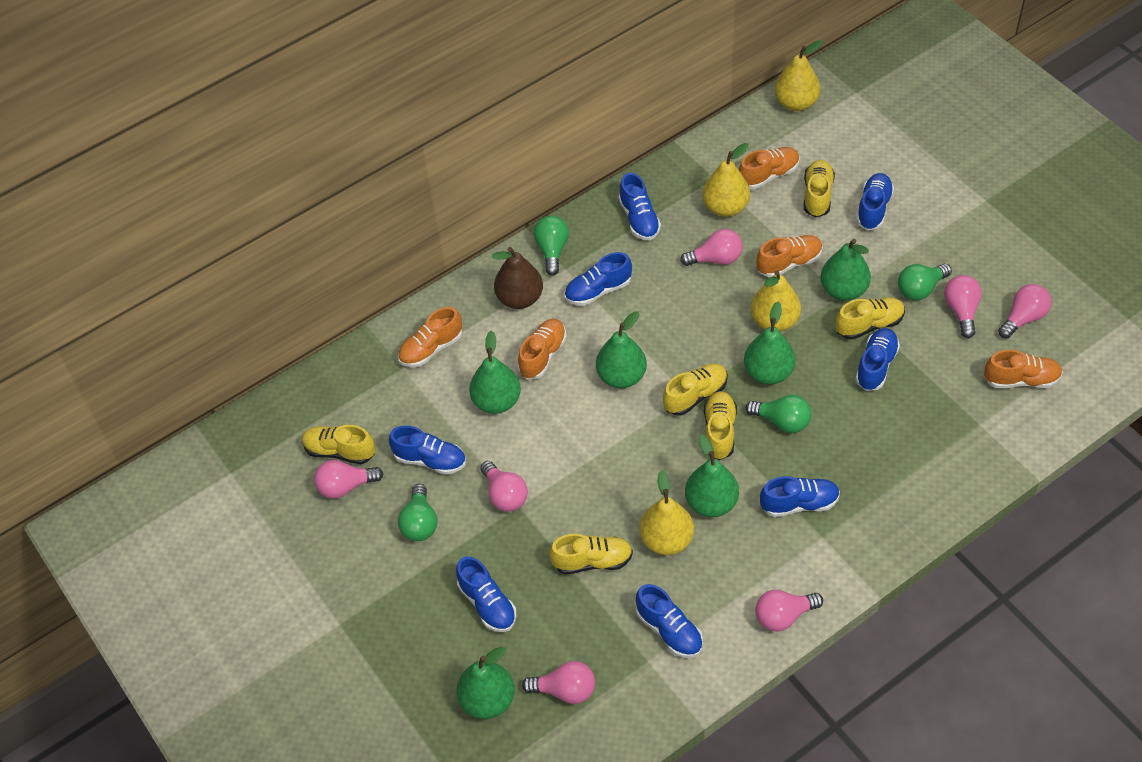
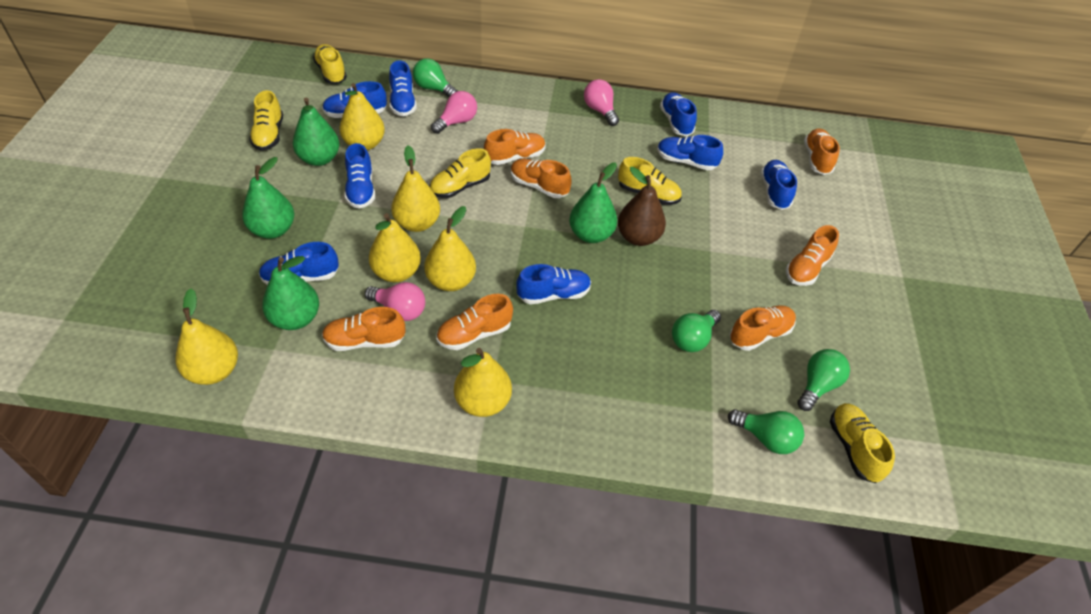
green pear: 6 -> 4
orange shoe: 5 -> 7
pink light bulb: 7 -> 3
yellow pear: 4 -> 6
yellow shoe: 6 -> 5

